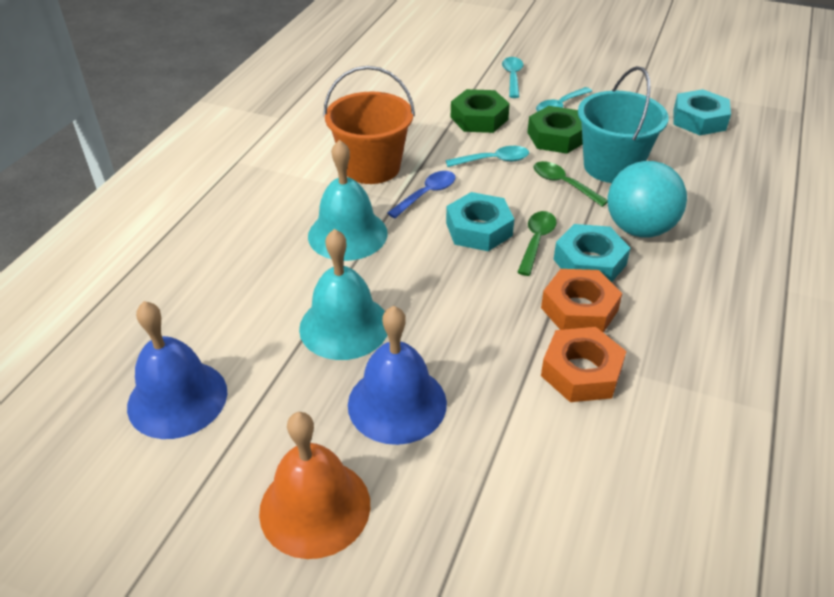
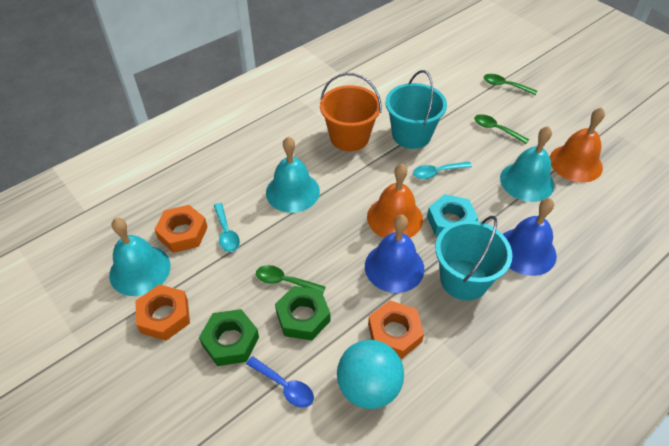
green spoon: 2 -> 3
orange bell: 1 -> 2
orange nut: 2 -> 3
turquoise bell: 2 -> 3
turquoise bucket: 1 -> 2
turquoise nut: 3 -> 1
turquoise spoon: 3 -> 2

